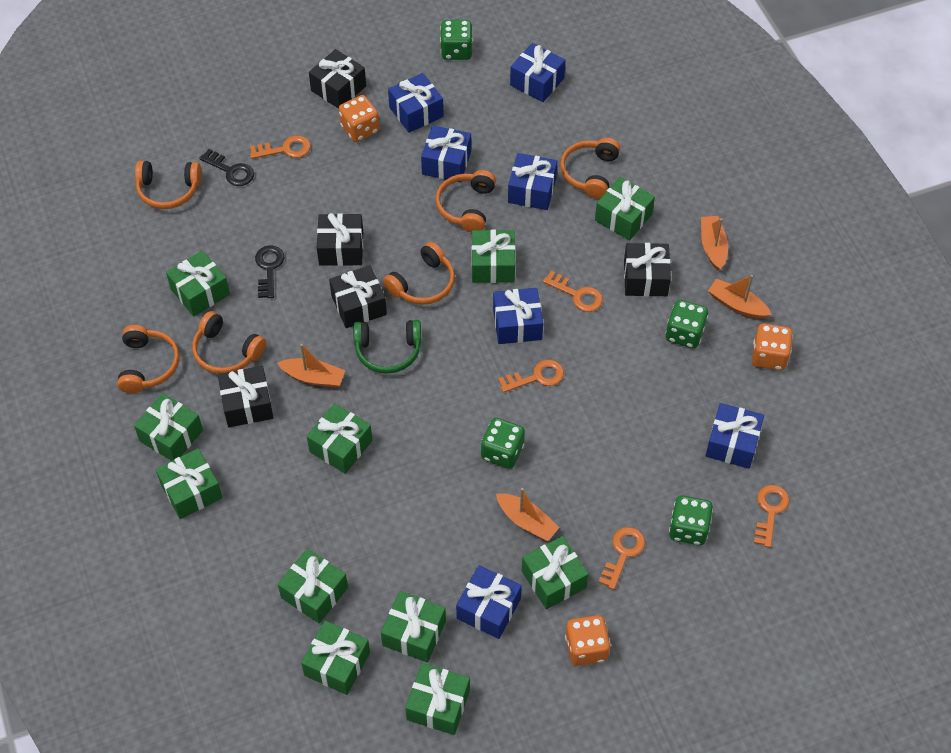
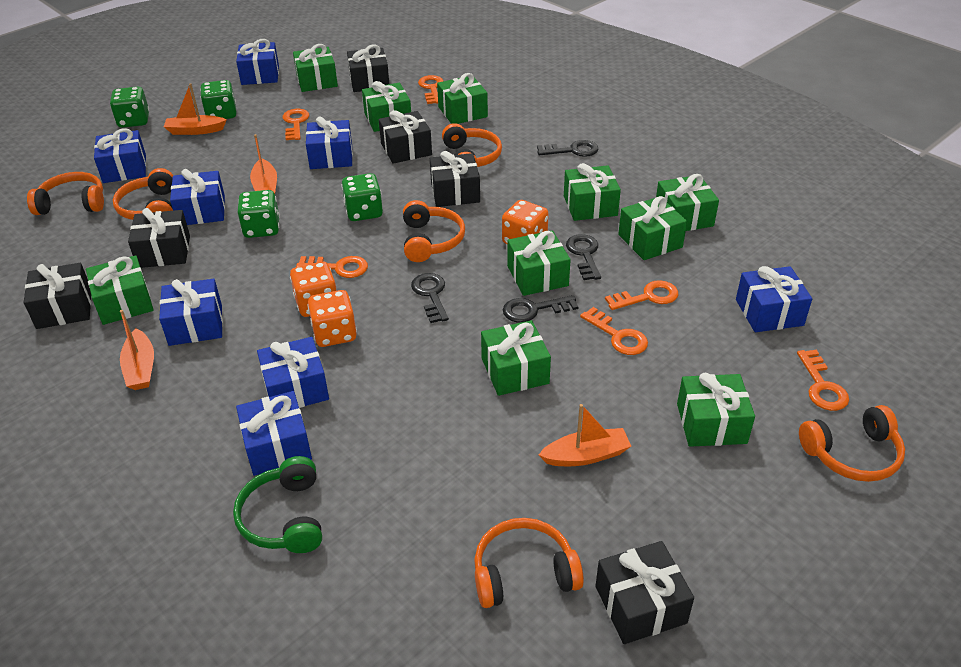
black gift: 5 -> 6
black key: 2 -> 4
blue gift: 7 -> 8
green gift: 11 -> 10
orange key: 5 -> 6

